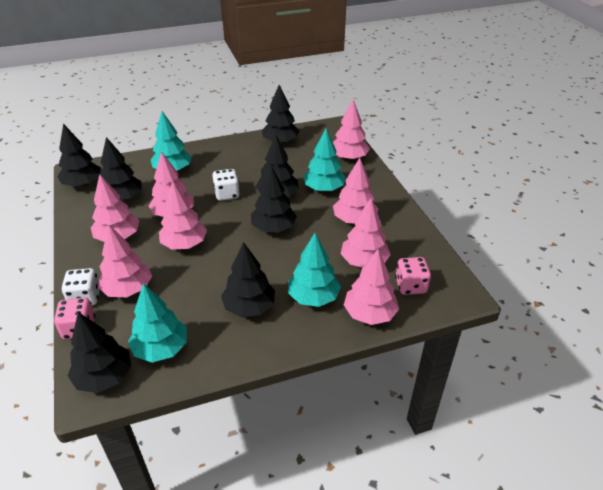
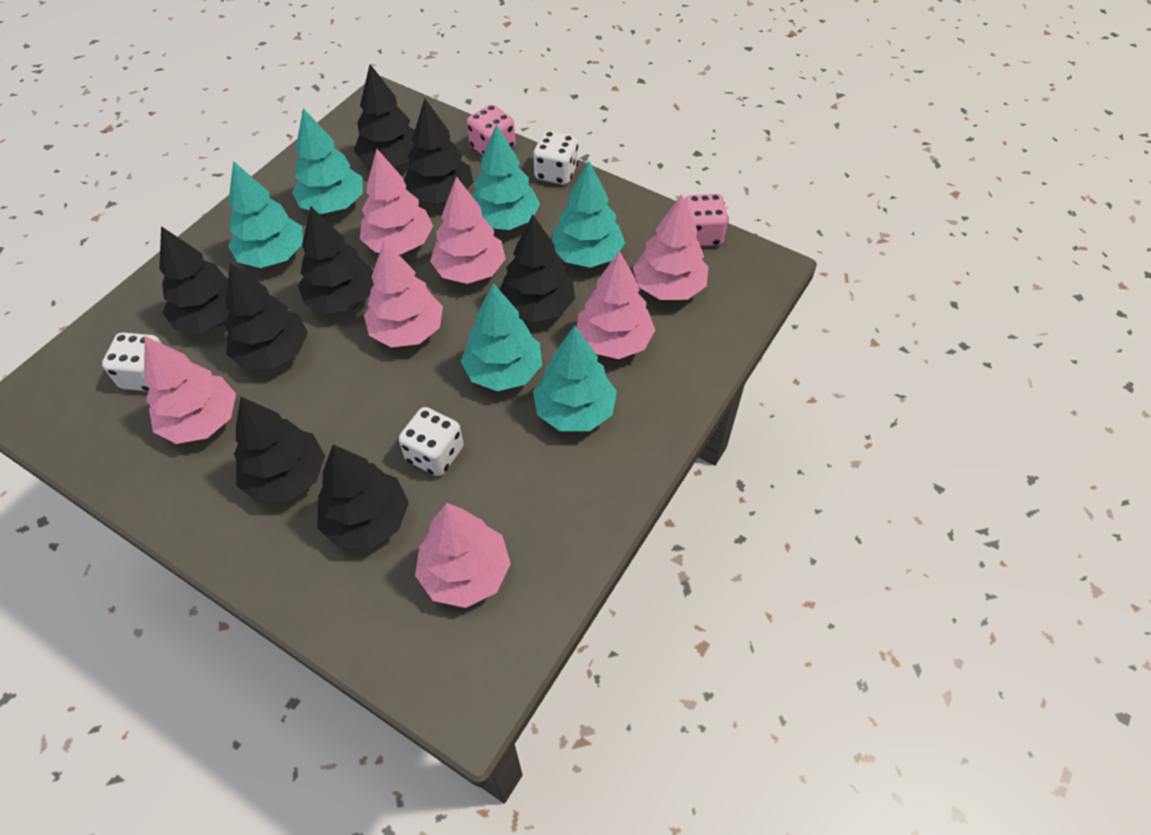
black tree: 7 -> 8
pink tree: 8 -> 7
turquoise tree: 4 -> 6
white dice: 2 -> 3

